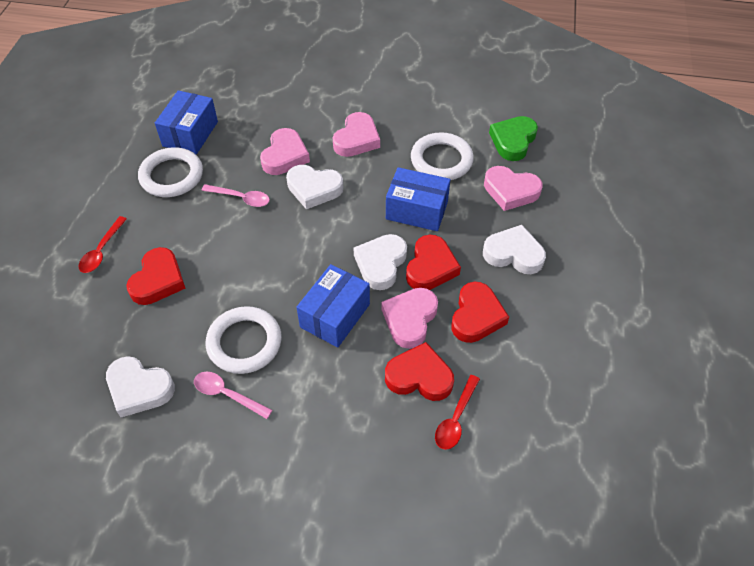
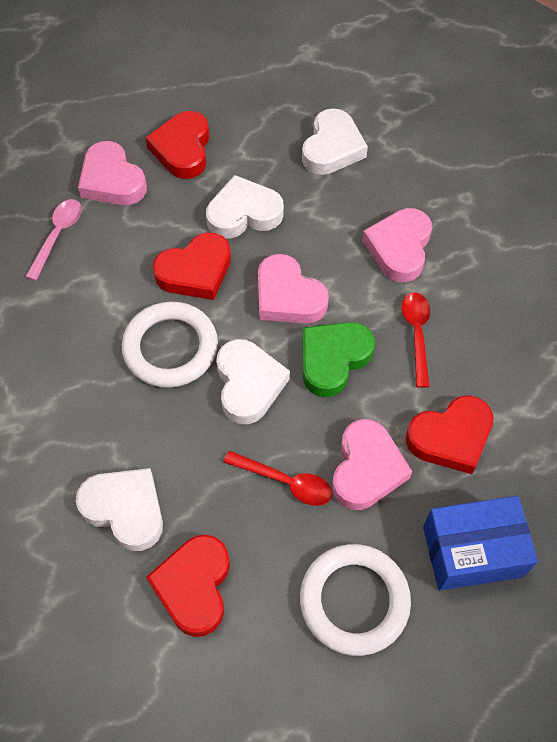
blue box: 3 -> 1
pink spoon: 2 -> 1
white ring: 3 -> 2

